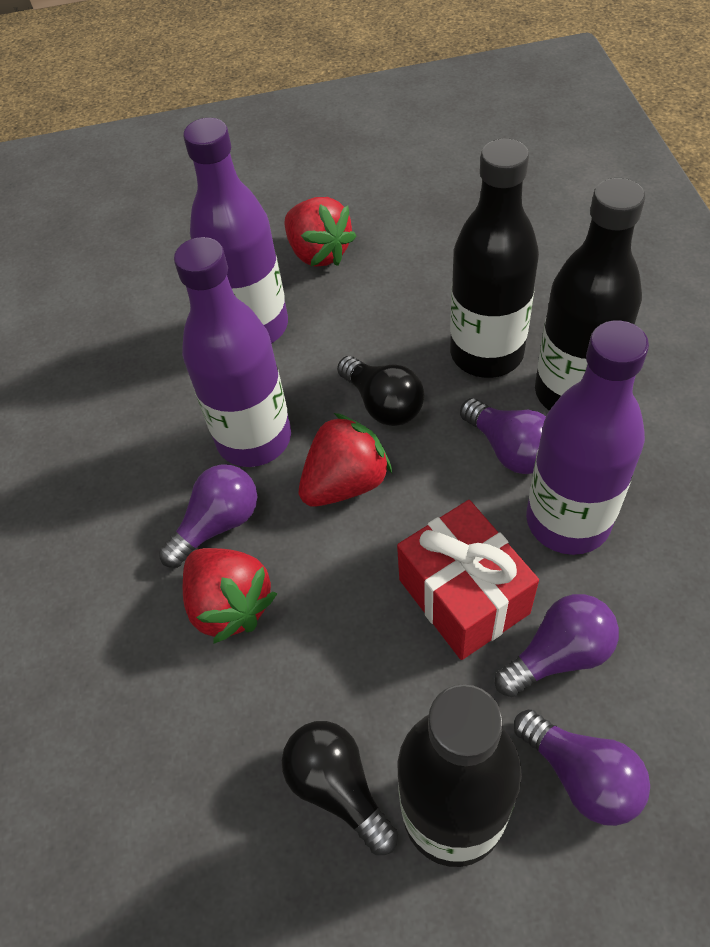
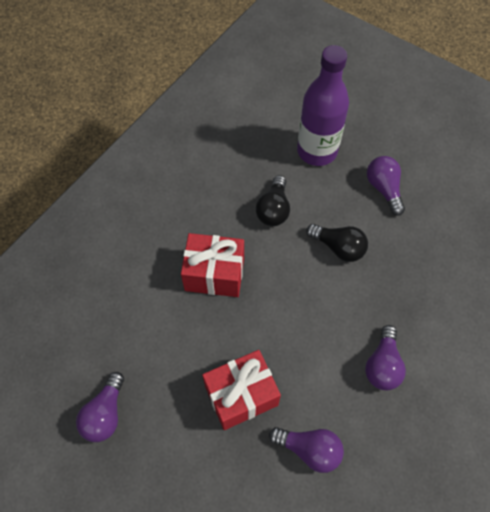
black bottle: 3 -> 0
purple bottle: 3 -> 1
red gift: 1 -> 2
red strawberry: 3 -> 0

